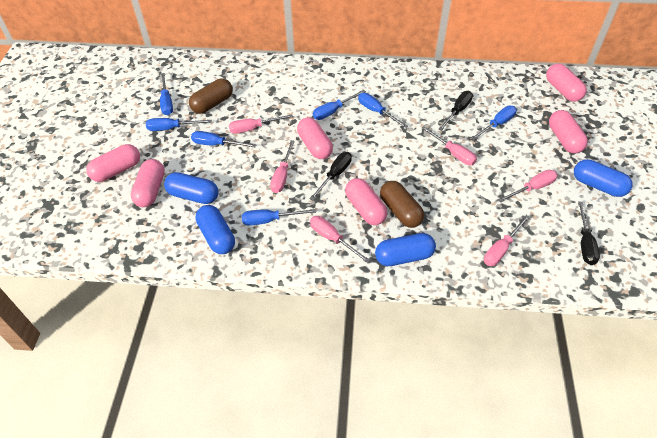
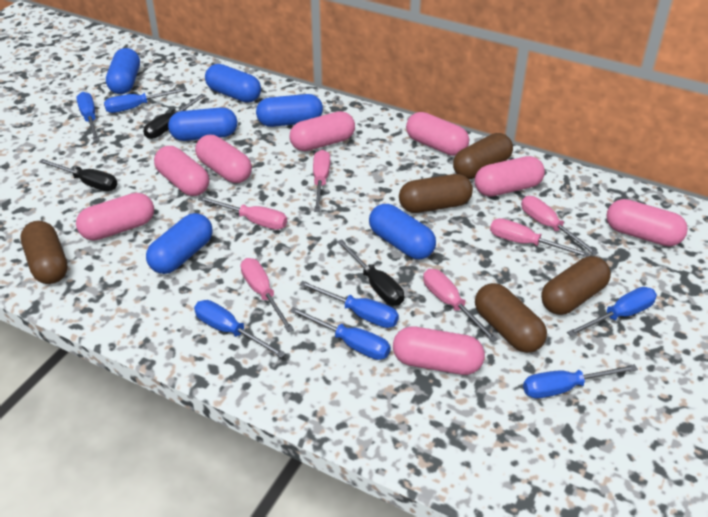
blue capsule: 4 -> 6
brown capsule: 2 -> 5
pink capsule: 6 -> 8

